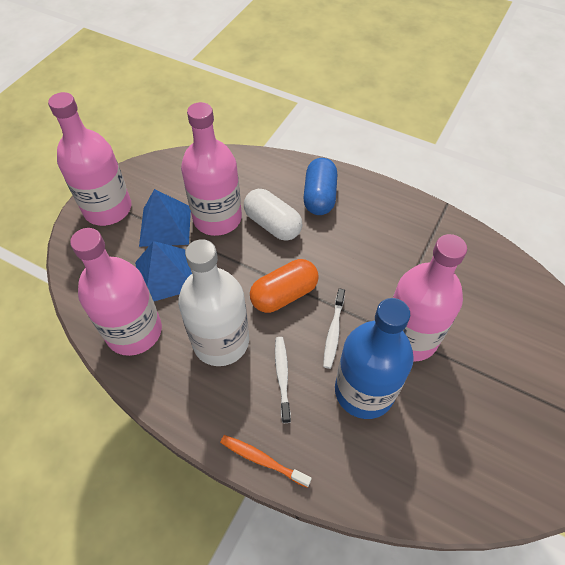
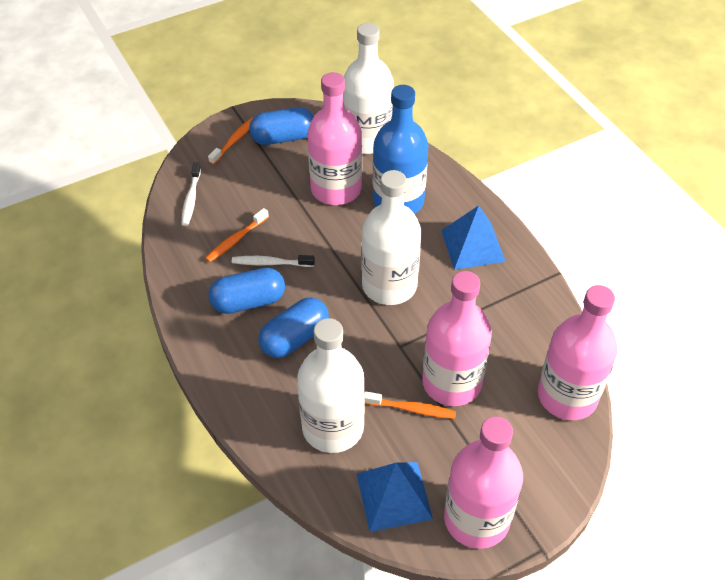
blue capsule: 1 -> 3
orange capsule: 1 -> 0
orange toothbrush: 1 -> 3
white bottle: 1 -> 3
white capsule: 1 -> 0

